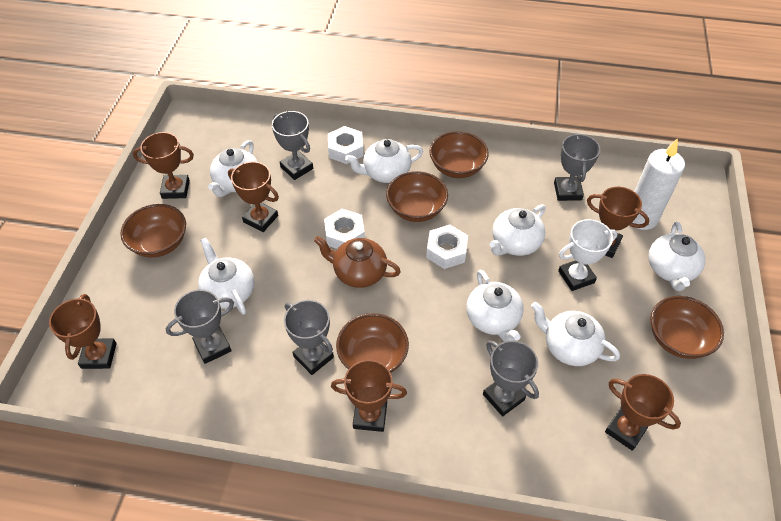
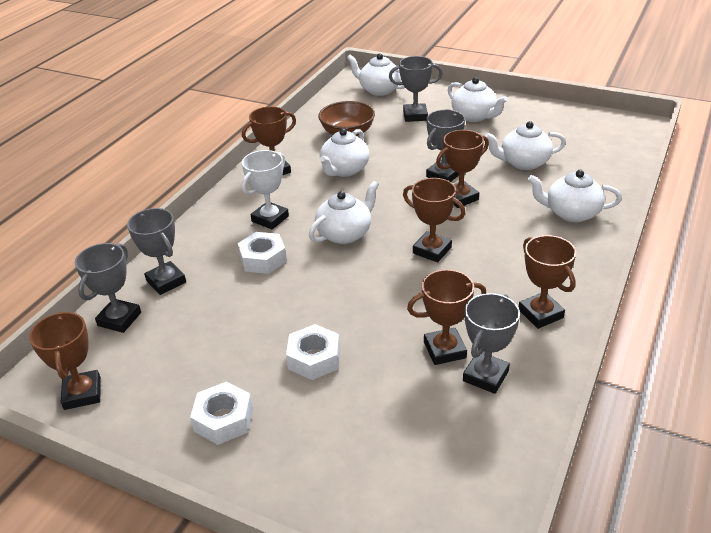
brown bowl: 5 -> 1
brown teapot: 1 -> 0
white candle: 1 -> 0
white teapot: 7 -> 6

